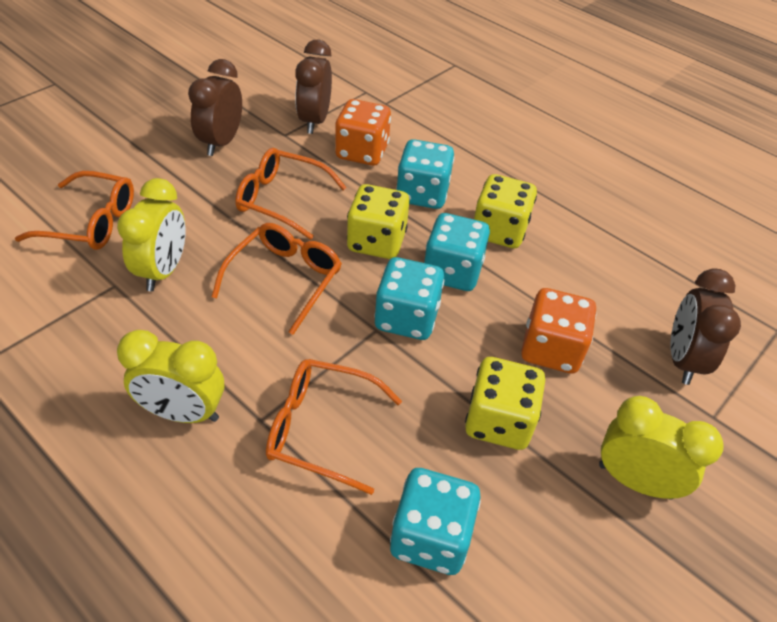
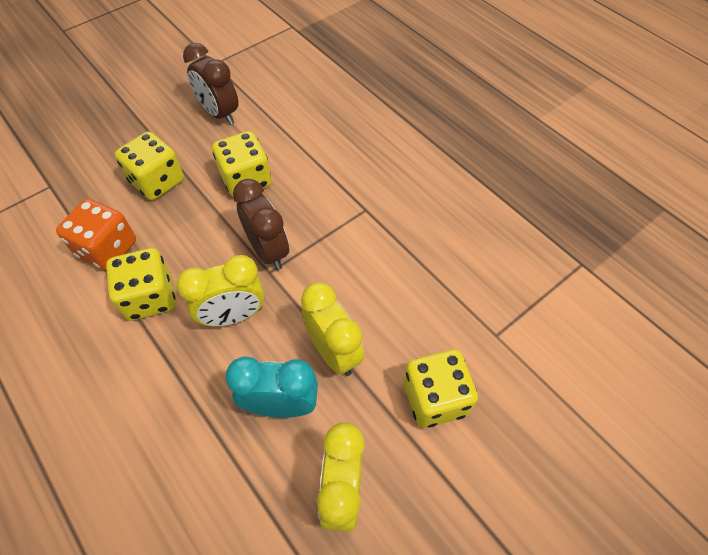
brown clock: 3 -> 2
orange dice: 2 -> 1
orange glasses: 4 -> 0
turquoise clock: 0 -> 1
turquoise dice: 4 -> 0
yellow dice: 3 -> 4

